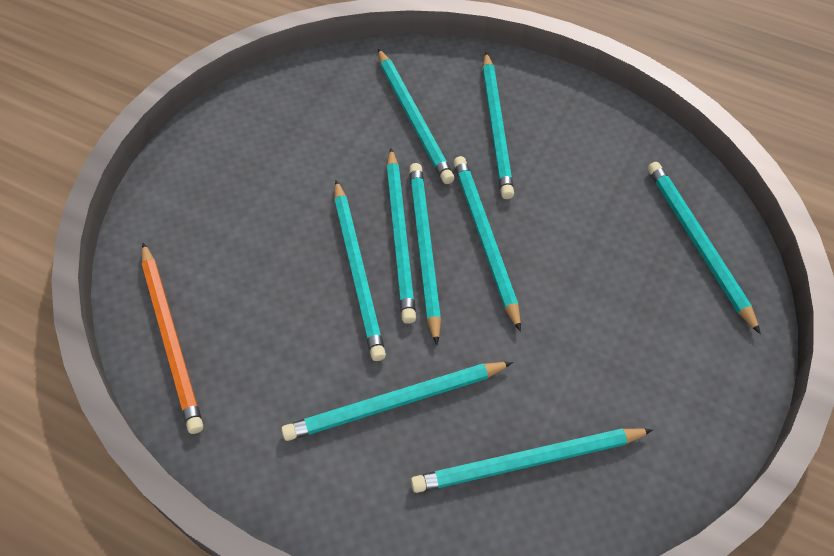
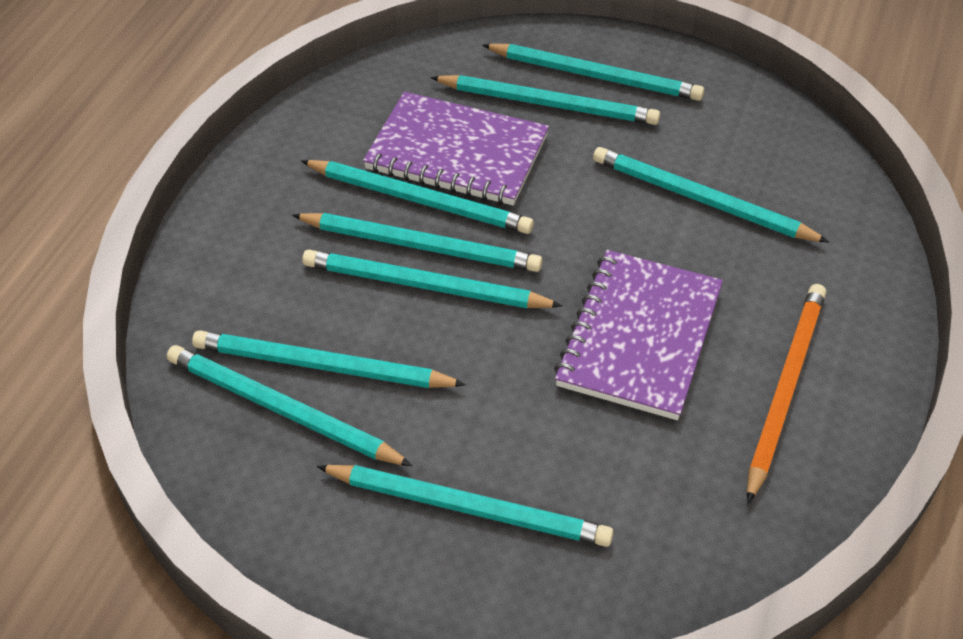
purple notebook: 0 -> 2

